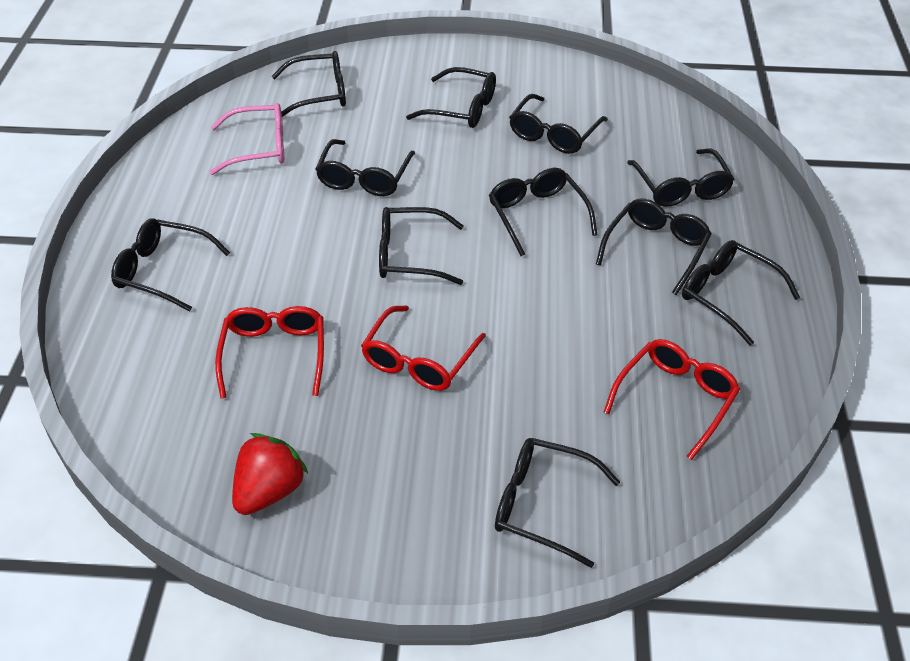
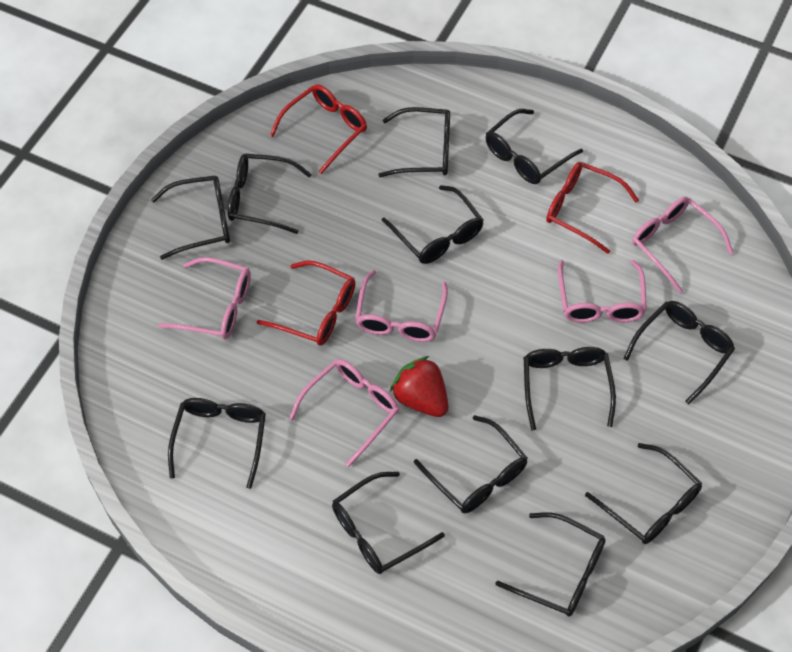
black glasses: 11 -> 12
pink glasses: 1 -> 5

